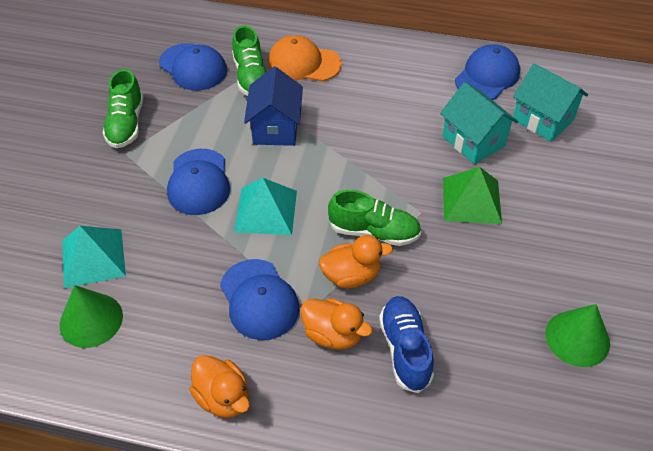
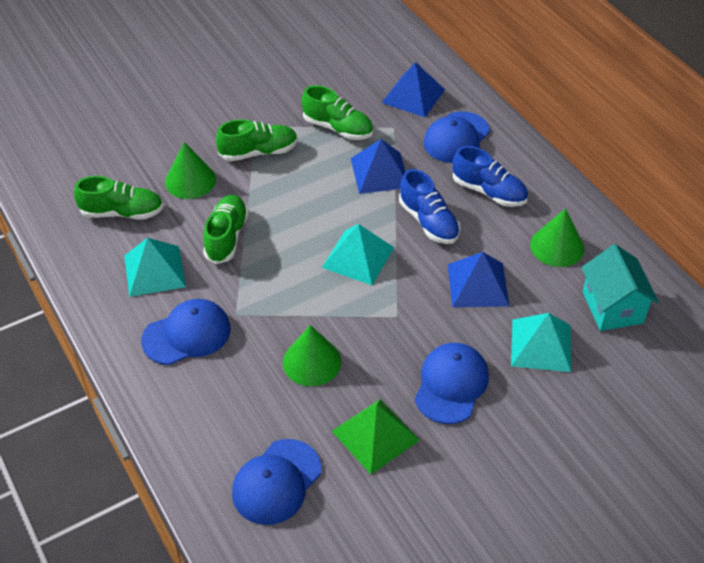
blue house: 1 -> 0
blue pyramid: 0 -> 3
blue shoe: 1 -> 2
green cone: 2 -> 3
green shoe: 3 -> 4
orange cap: 1 -> 0
orange duck: 3 -> 0
turquoise house: 2 -> 1
turquoise pyramid: 2 -> 3

